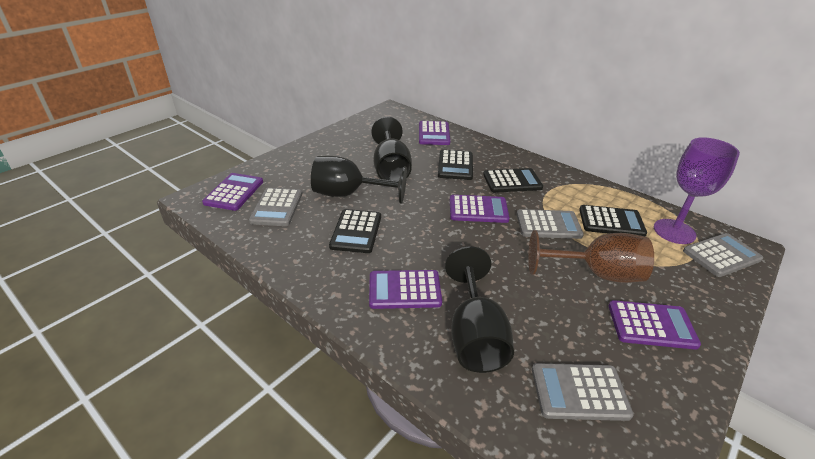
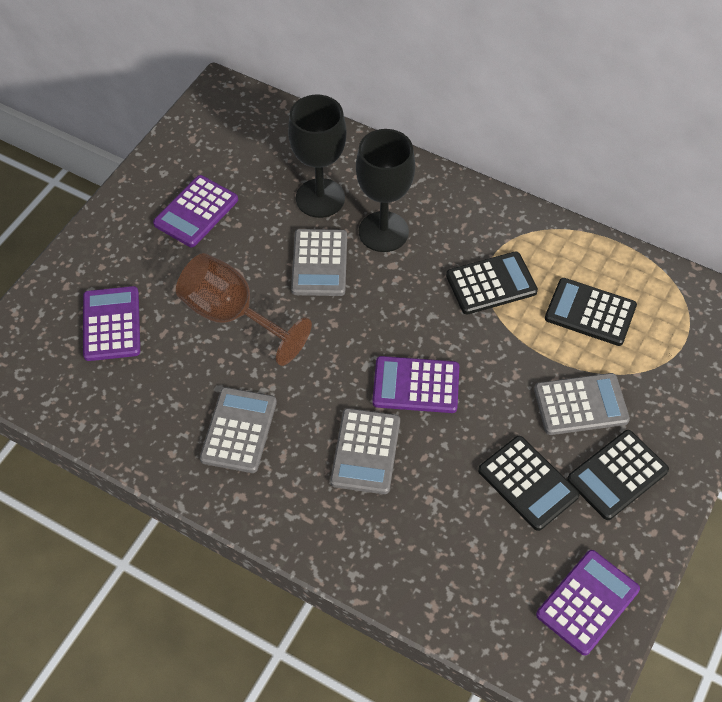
black goblet: 3 -> 2
purple calculator: 5 -> 4
purple goblet: 1 -> 0

